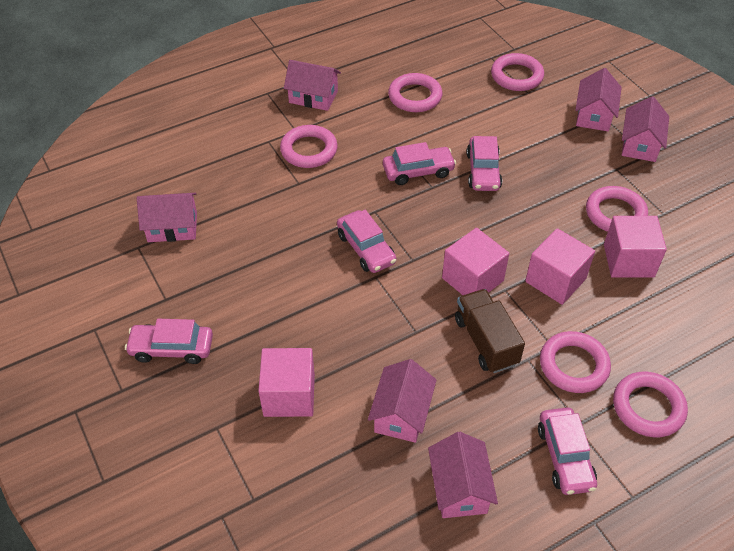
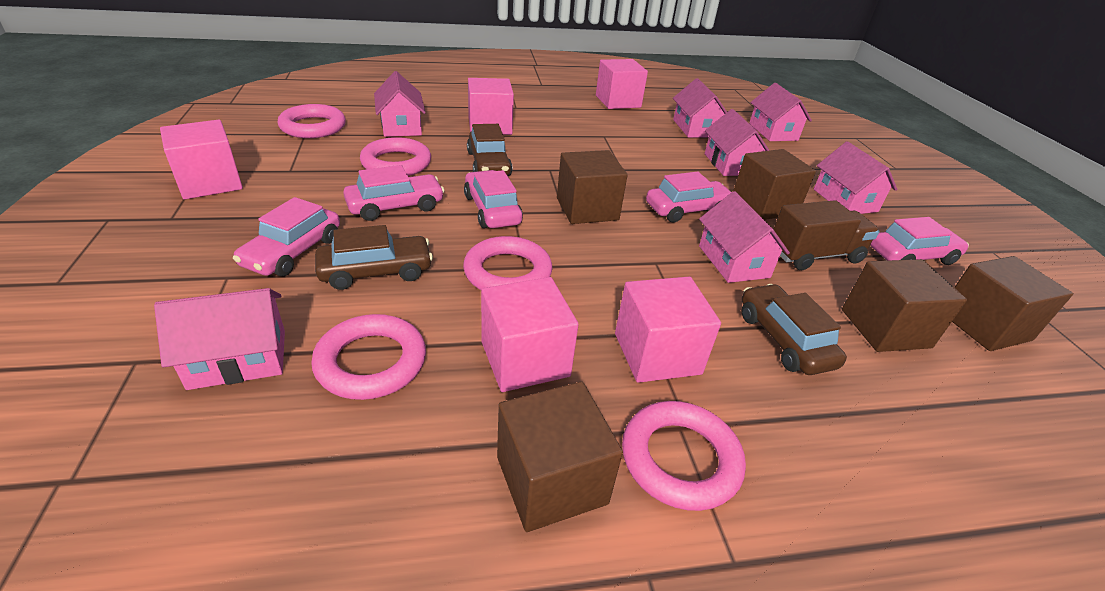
brown car: 0 -> 3
brown cube: 0 -> 5
pink cube: 4 -> 5
pink house: 6 -> 7
pink ring: 6 -> 5

